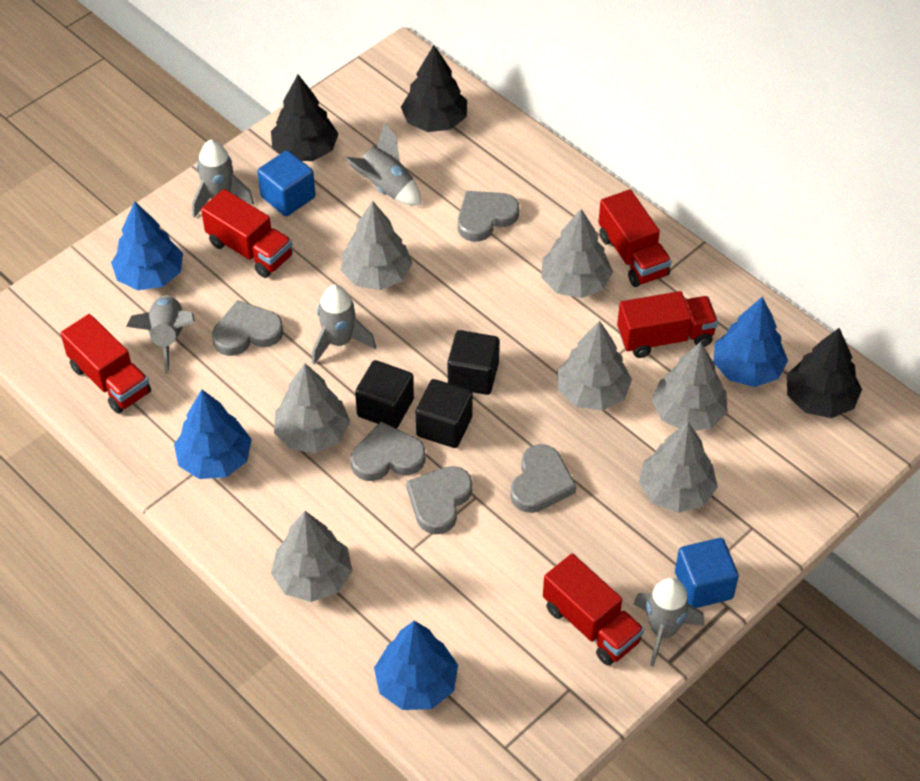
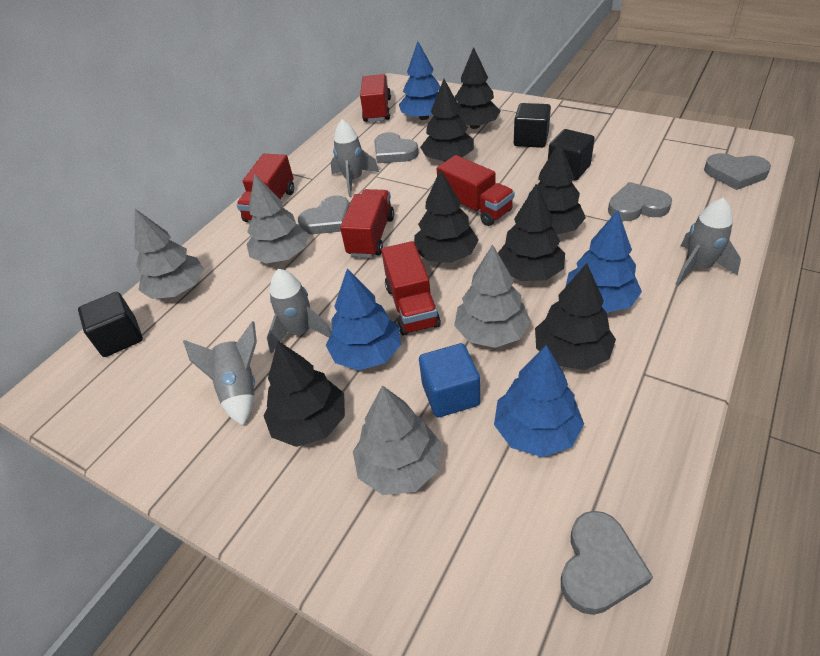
black tree: 3 -> 7
blue cube: 2 -> 1
grey rocket: 5 -> 4
grey tree: 7 -> 4

